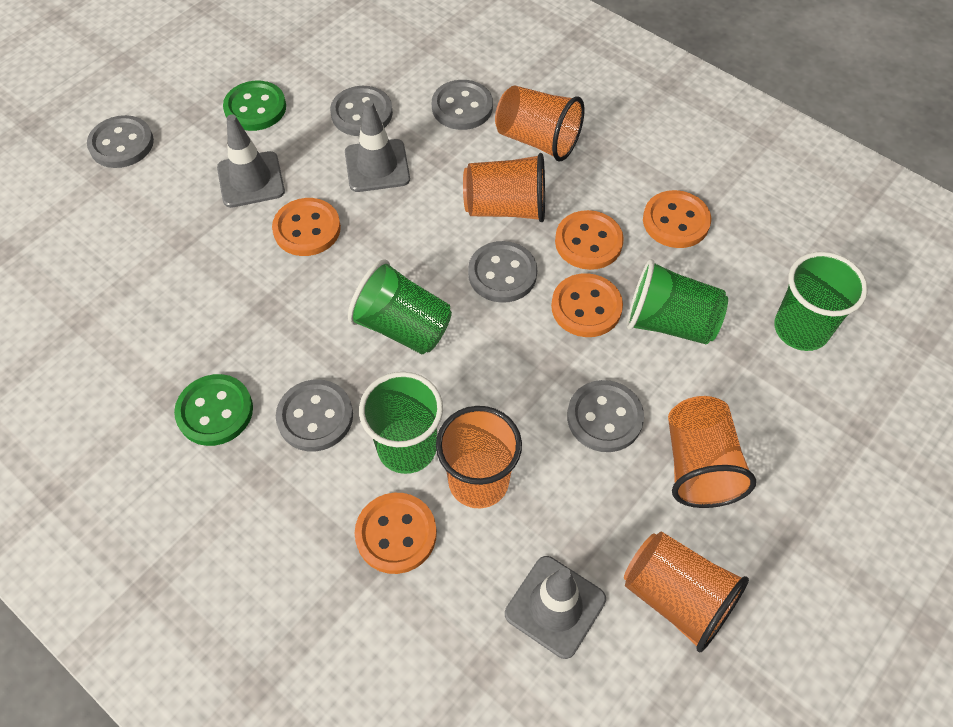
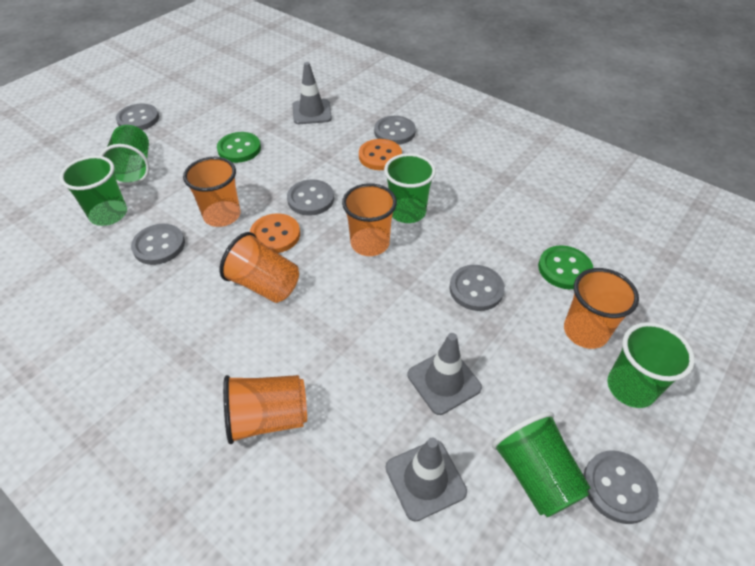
green cup: 4 -> 5
orange button: 5 -> 2

